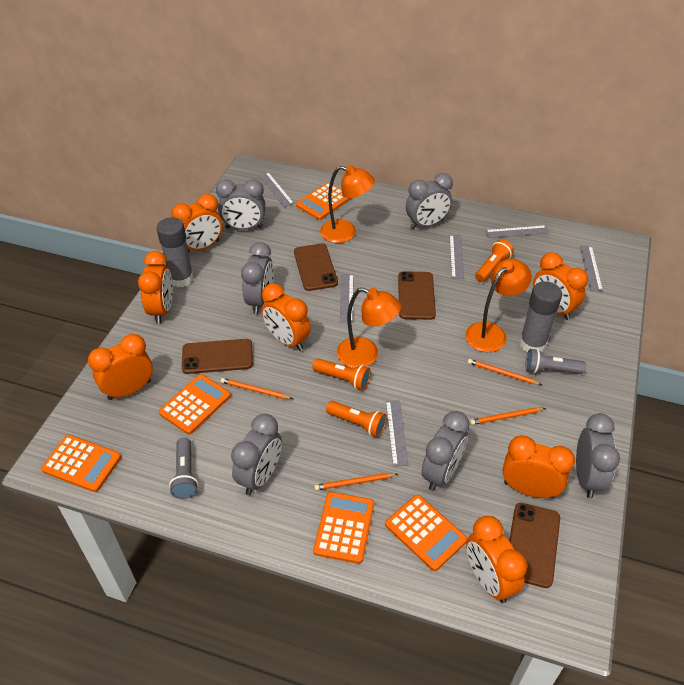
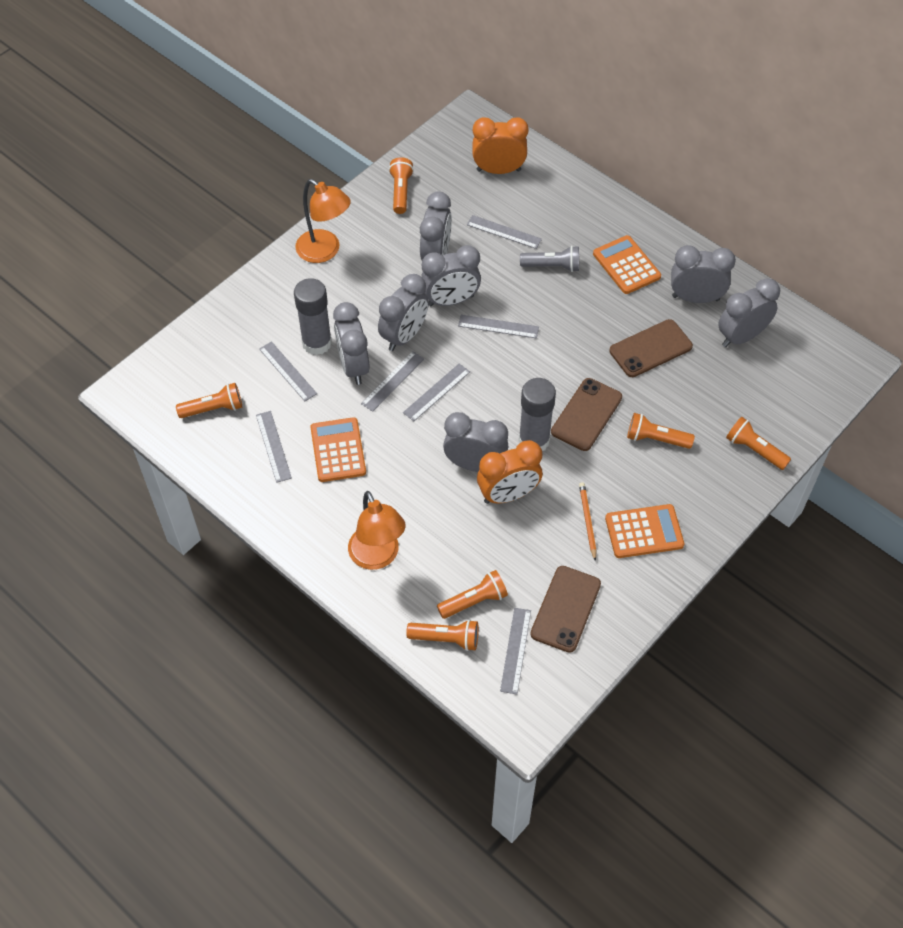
brown phone: 4 -> 3
grey clock: 6 -> 7
grey flashlight: 2 -> 1
grey ruler: 6 -> 7
orange calculator: 5 -> 3
orange clock: 7 -> 2
orange flashlight: 3 -> 6
orange lamp: 3 -> 2
orange pencil: 4 -> 1

